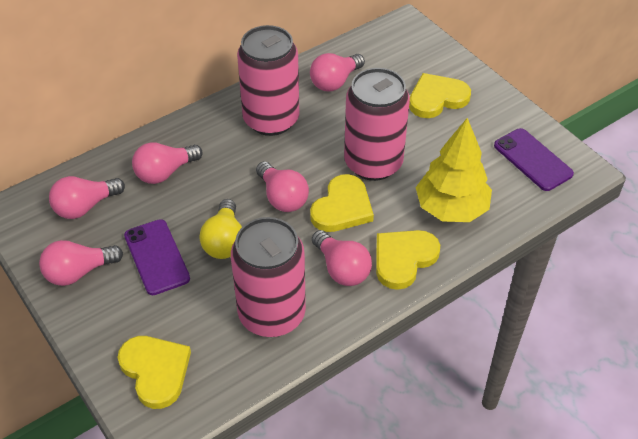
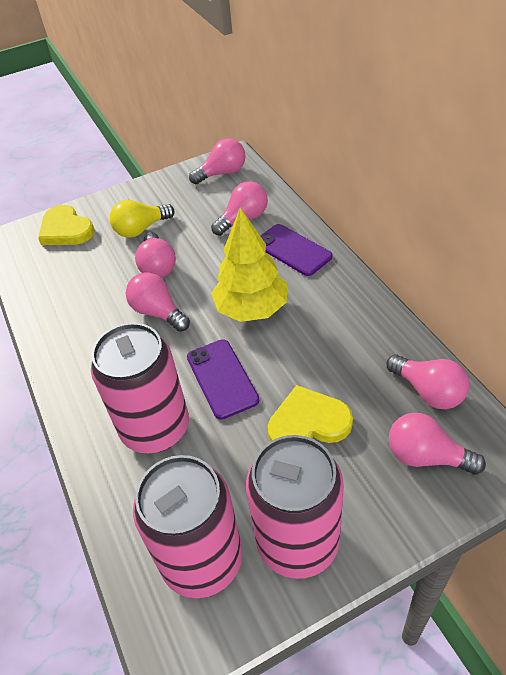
yellow heart: 4 -> 2

